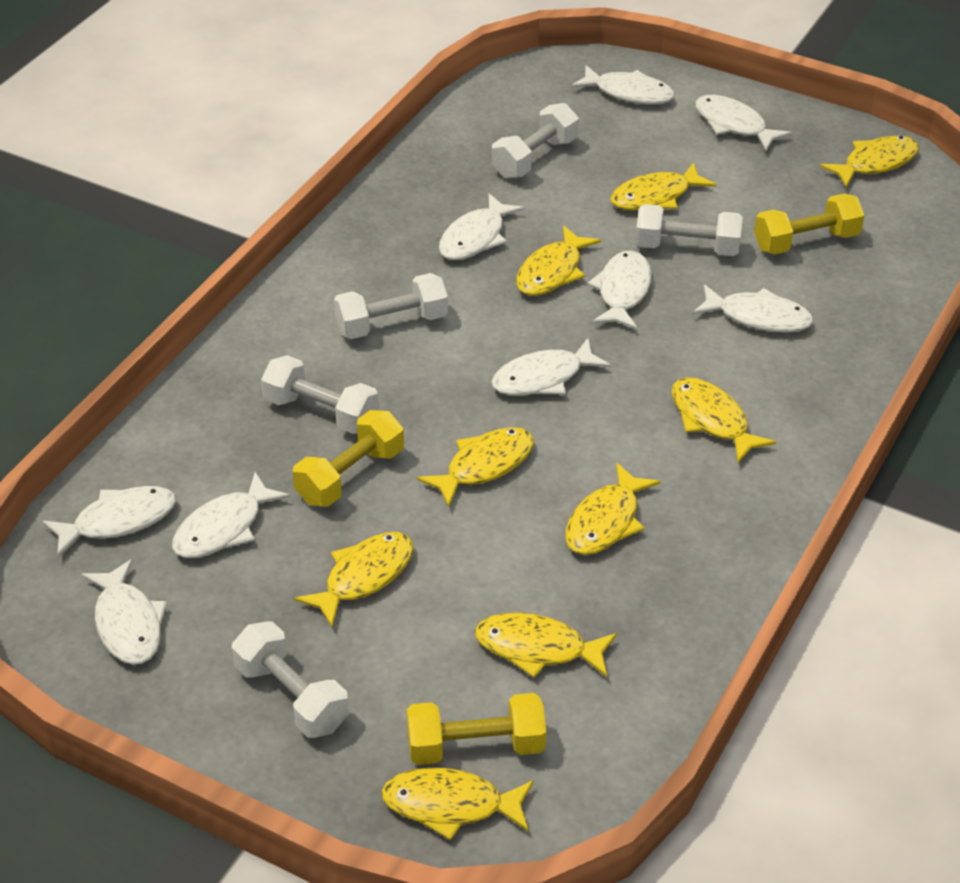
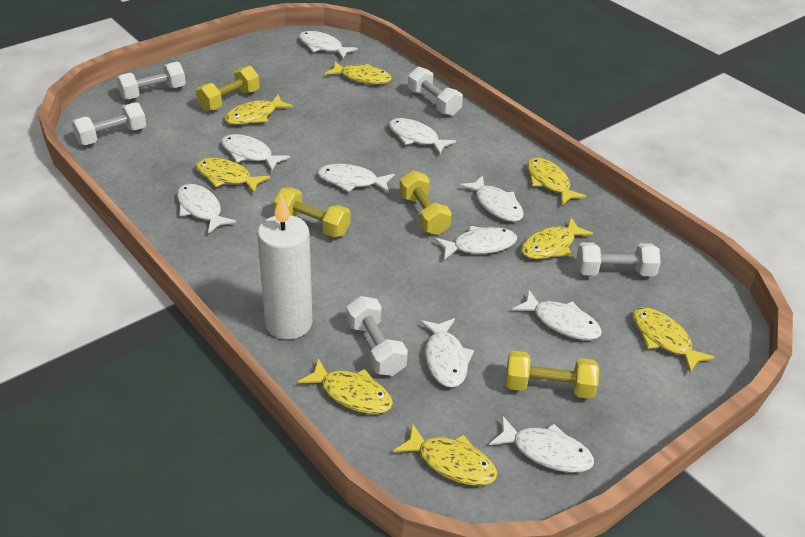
white candle: 0 -> 1
white fish: 9 -> 10
yellow dumbbell: 3 -> 4
yellow fish: 9 -> 8

